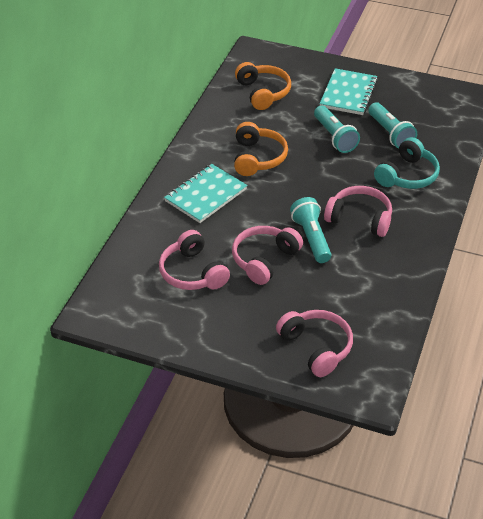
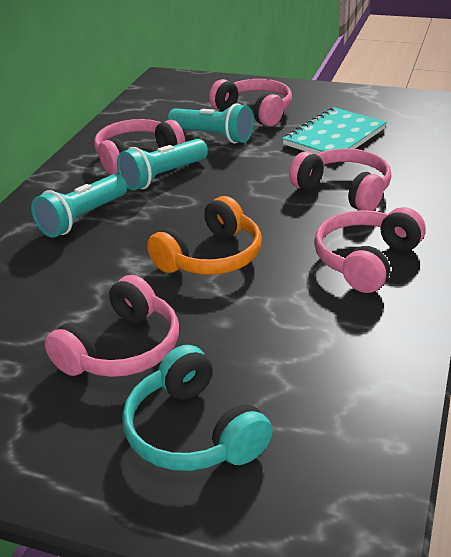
orange headphones: 2 -> 1
pink headphones: 4 -> 5
turquoise notebook: 2 -> 1

